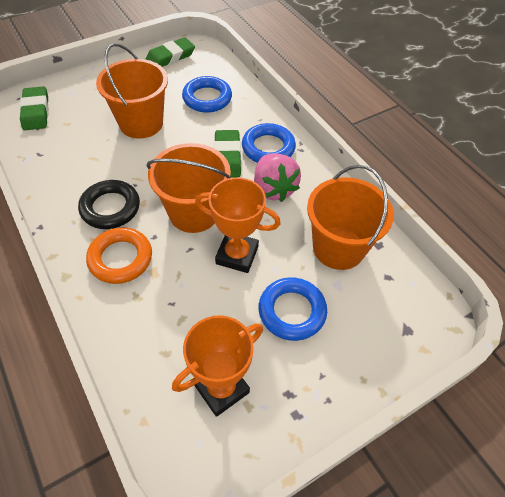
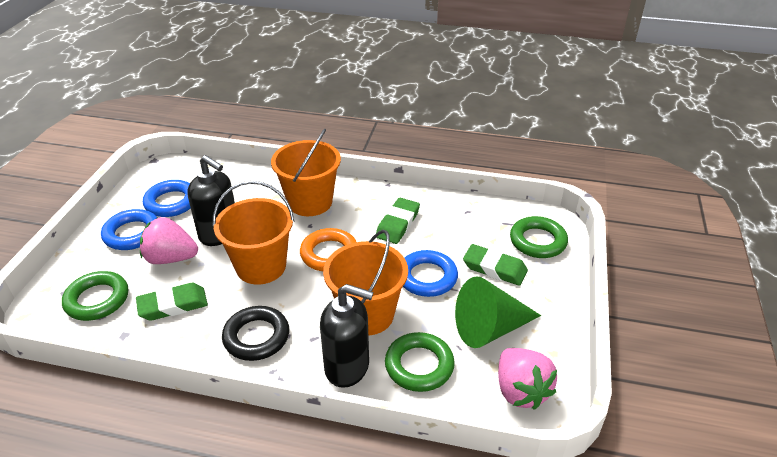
black soap dispenser: 0 -> 2
green cone: 0 -> 1
green ring: 0 -> 3
orange trophy: 2 -> 0
pink strawberry: 1 -> 2

